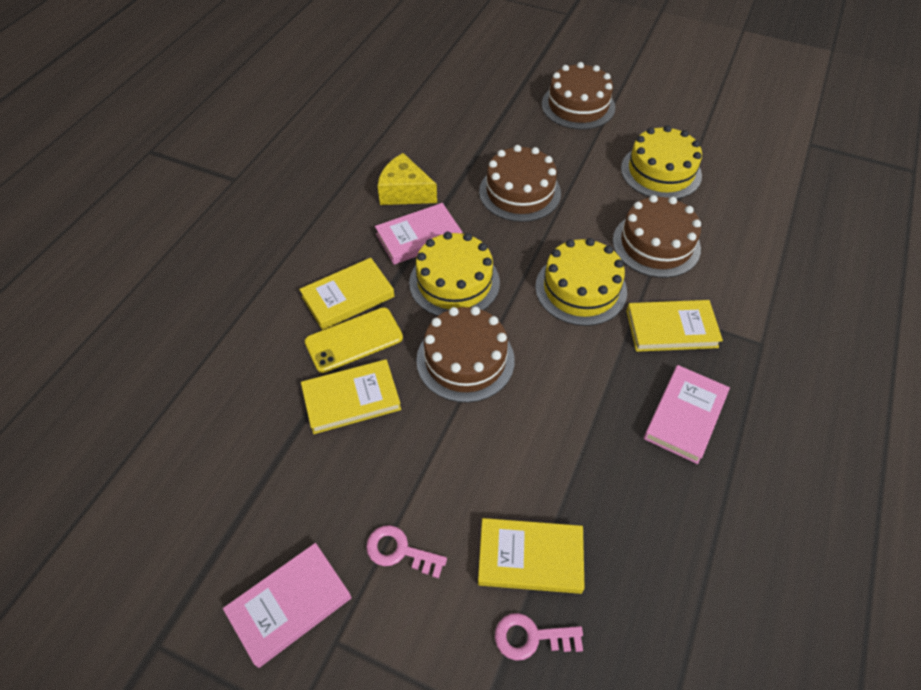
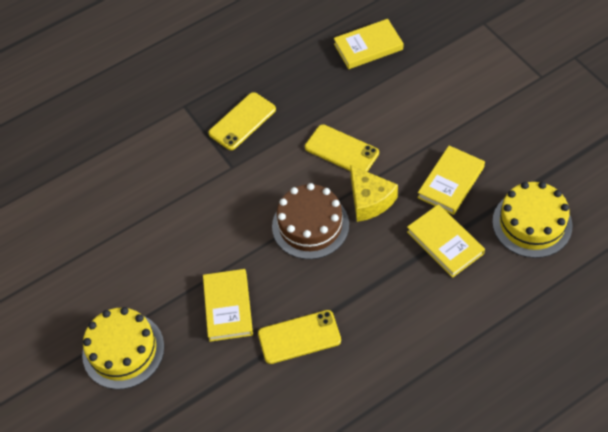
brown cake: 4 -> 1
pink book: 3 -> 0
pink key: 2 -> 0
yellow cake: 3 -> 2
yellow phone: 1 -> 3

